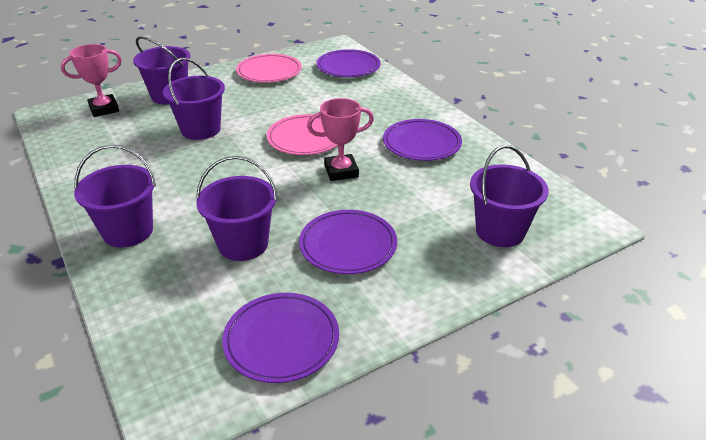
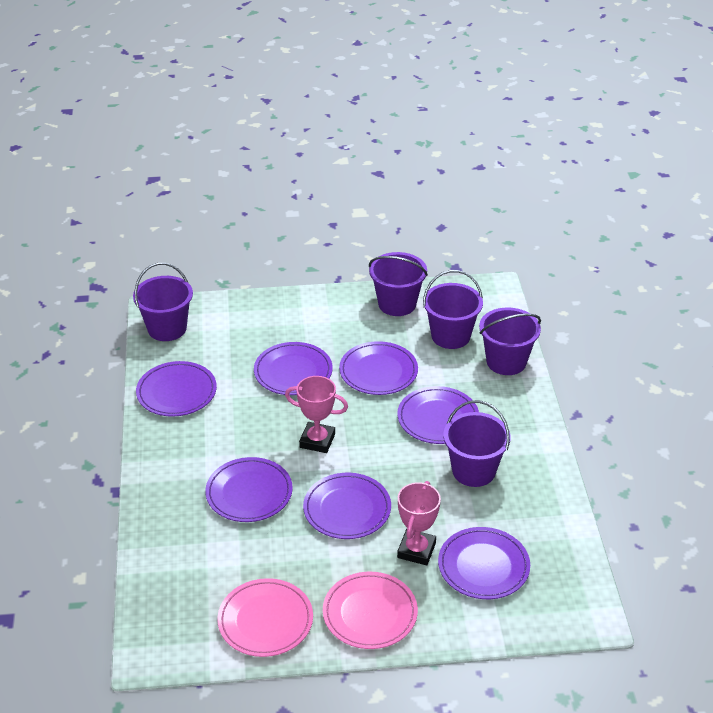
purple plate: 4 -> 7

